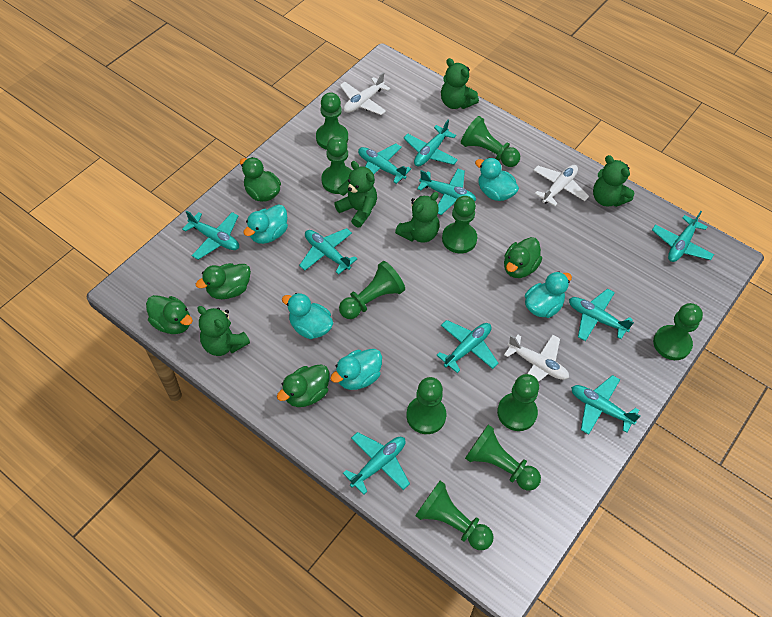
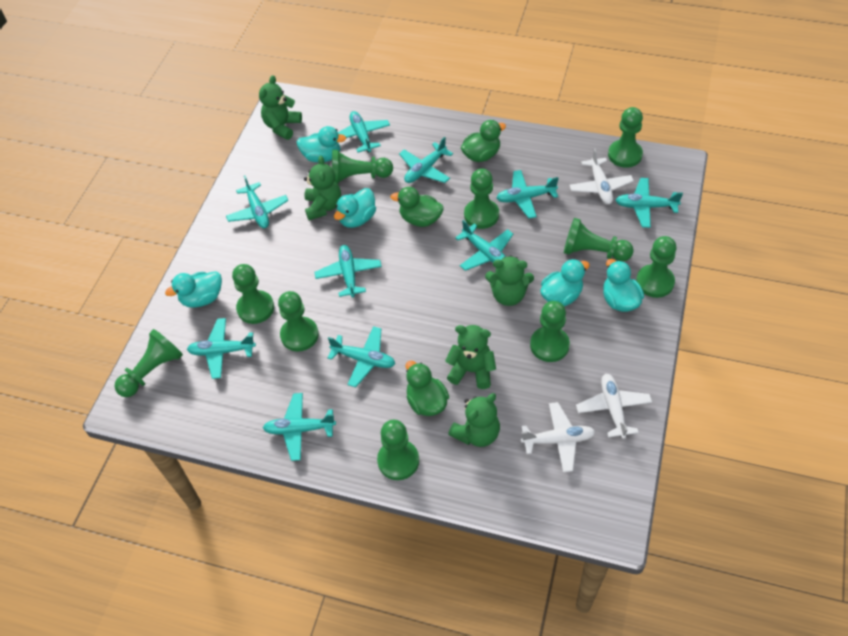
green duck: 5 -> 3

